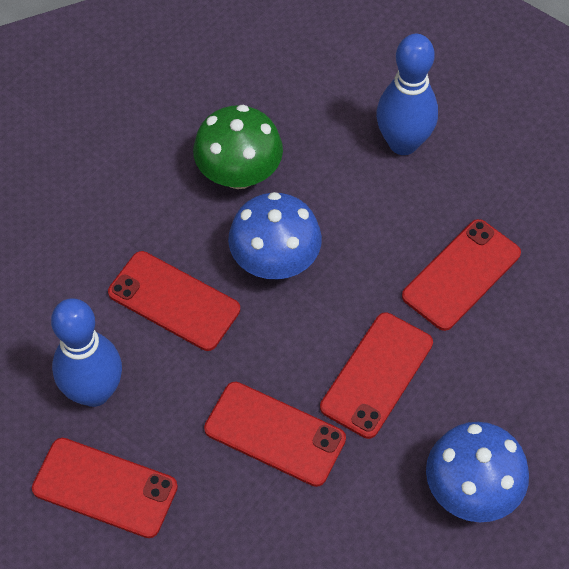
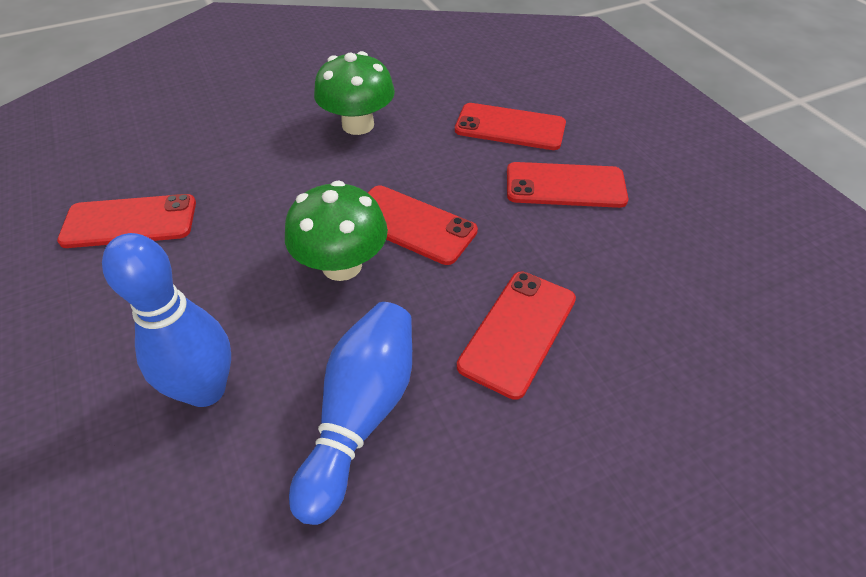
blue mushroom: 2 -> 0
green mushroom: 1 -> 2

